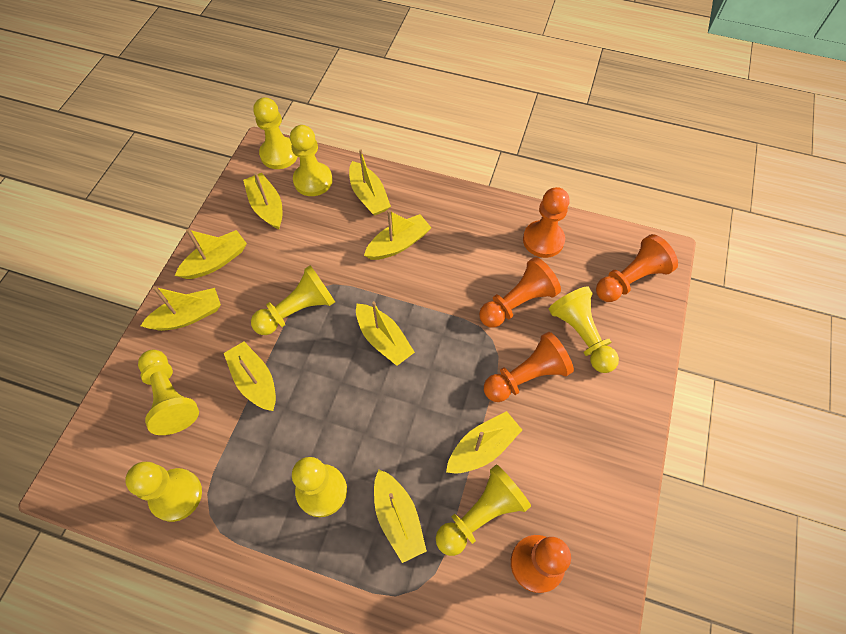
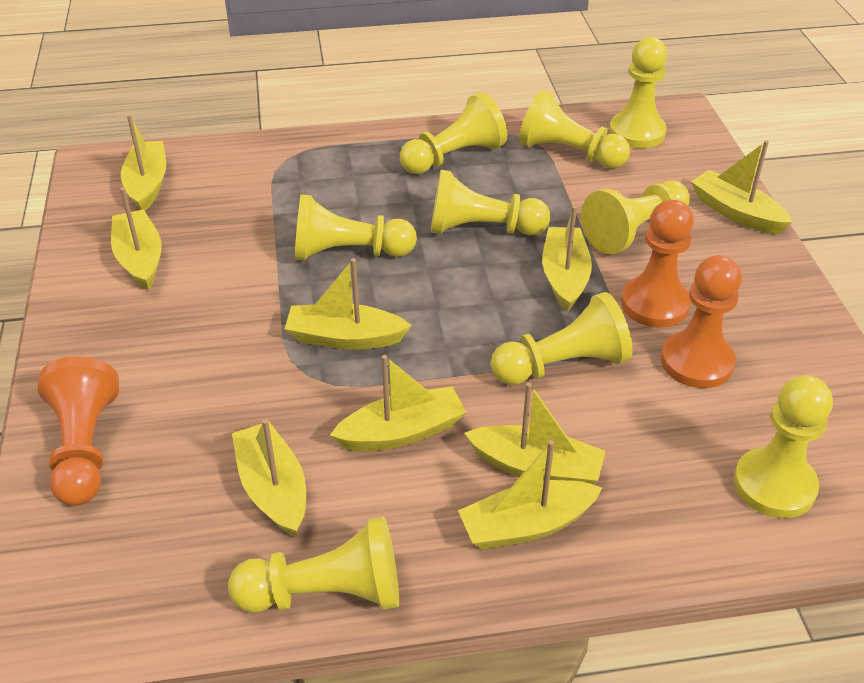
orange pawn: 5 -> 3
yellow pawn: 8 -> 9

